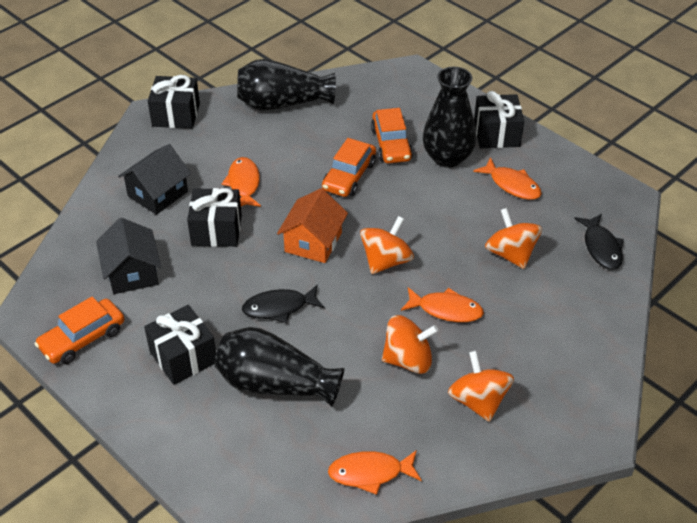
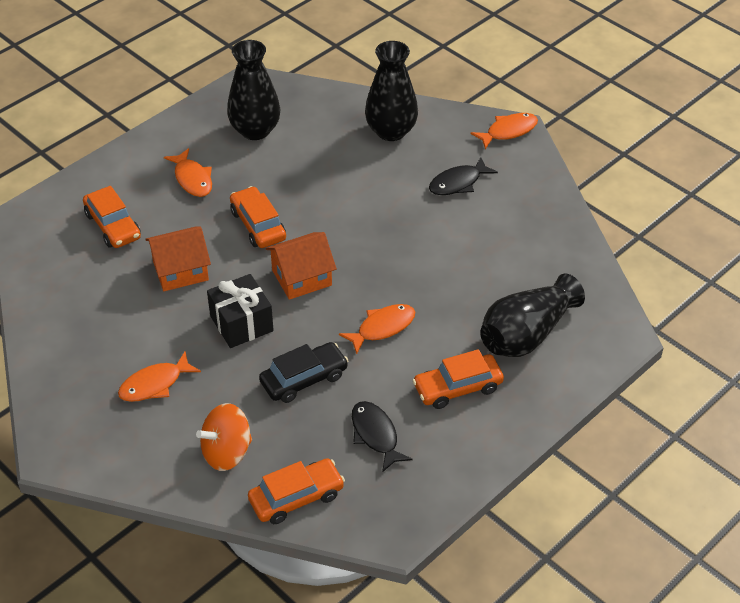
black car: 0 -> 1
black gift: 4 -> 1
black house: 2 -> 0
orange car: 3 -> 4
orange house: 1 -> 2
orange spinning top: 4 -> 1

